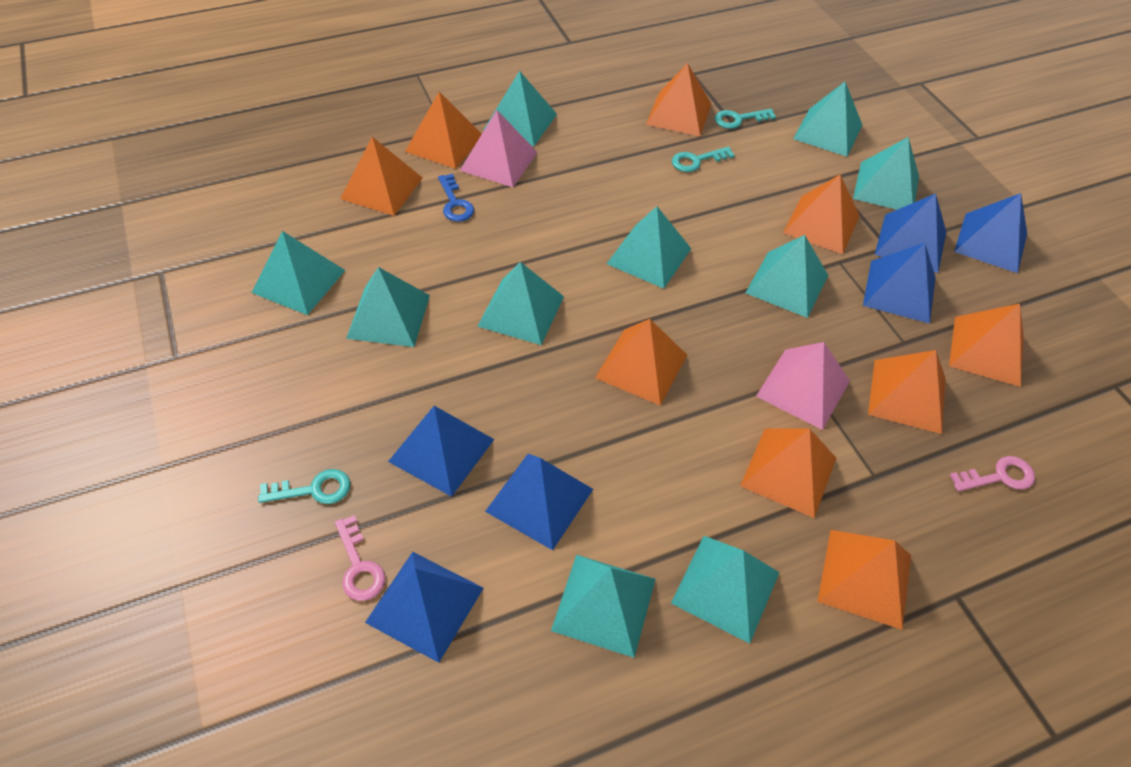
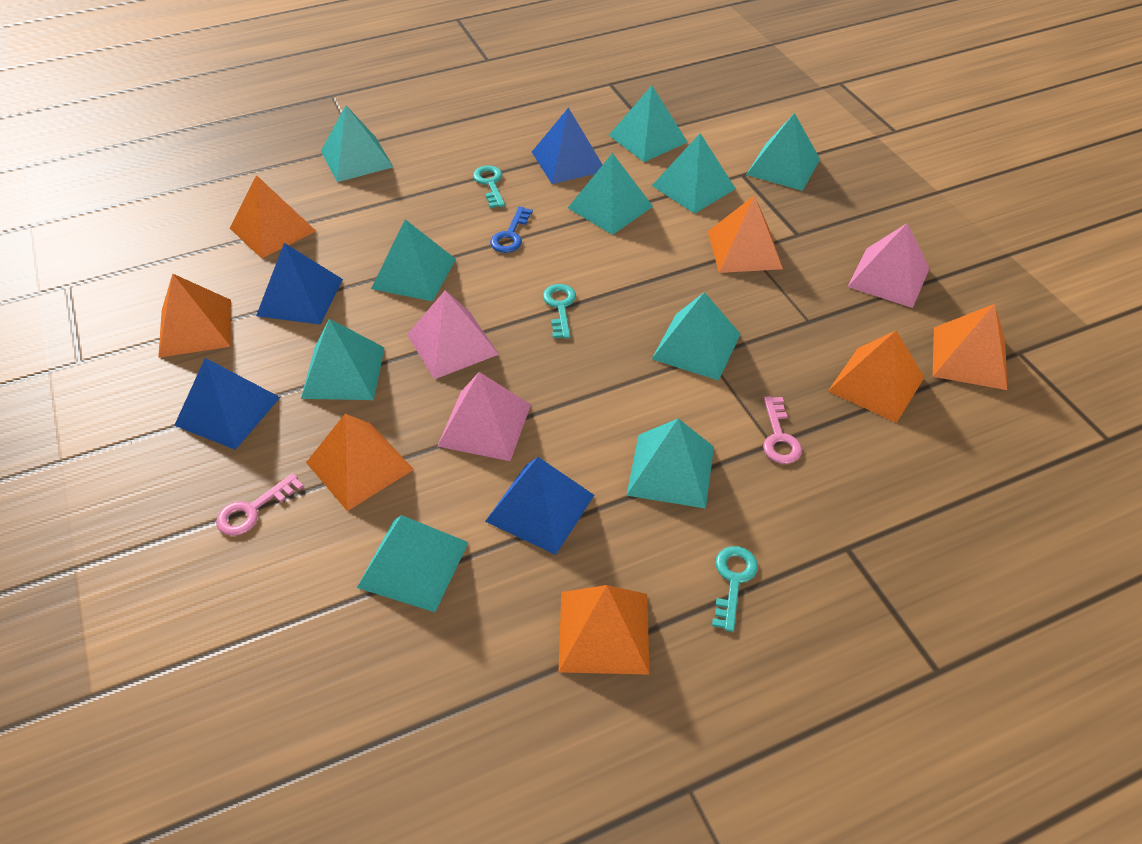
blue pyramid: 6 -> 4
orange pyramid: 9 -> 7
pink pyramid: 2 -> 3

